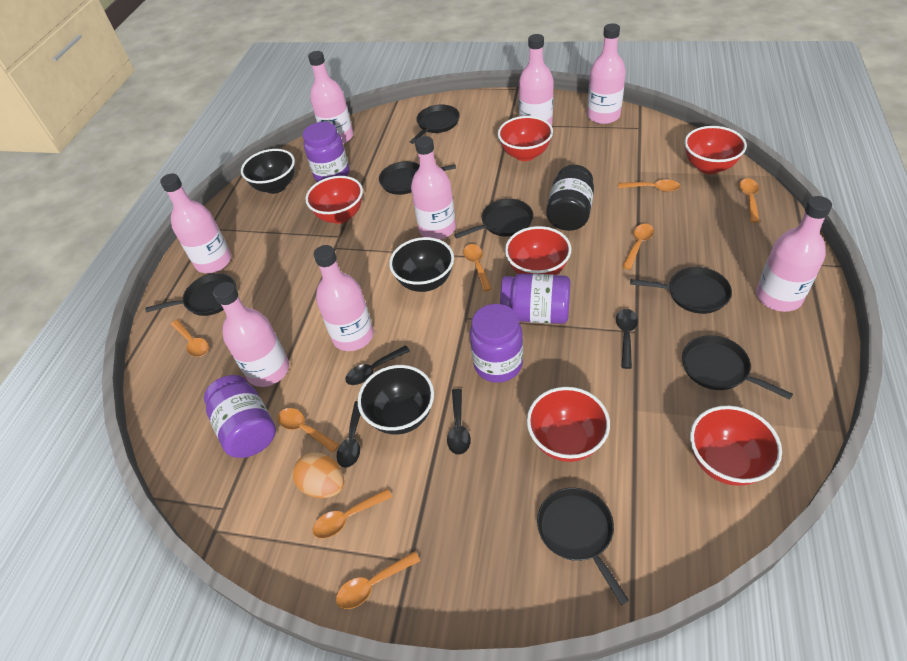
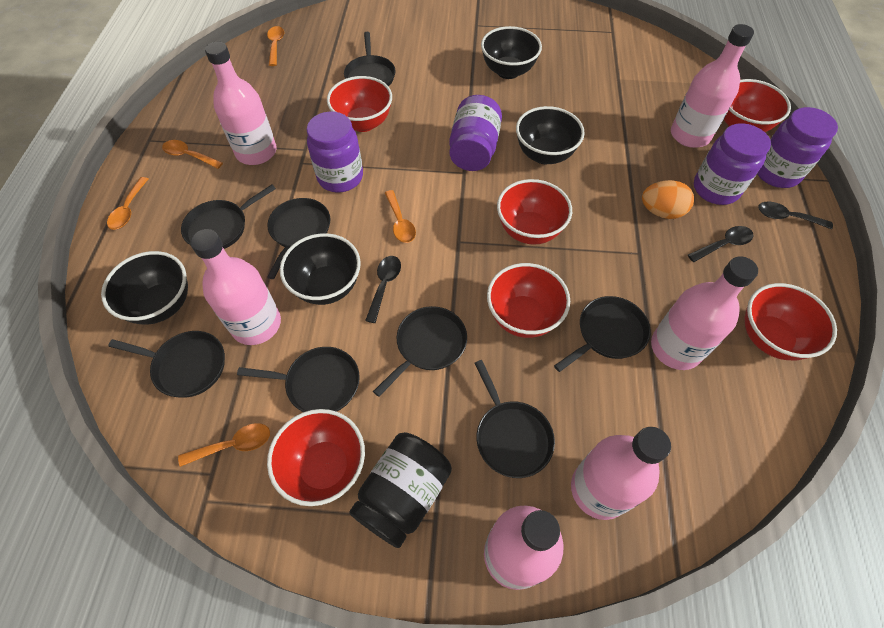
black bowl: 3 -> 4
black pan: 7 -> 8
black spoon: 4 -> 3
orange spoon: 8 -> 5
pink bottle: 8 -> 6

